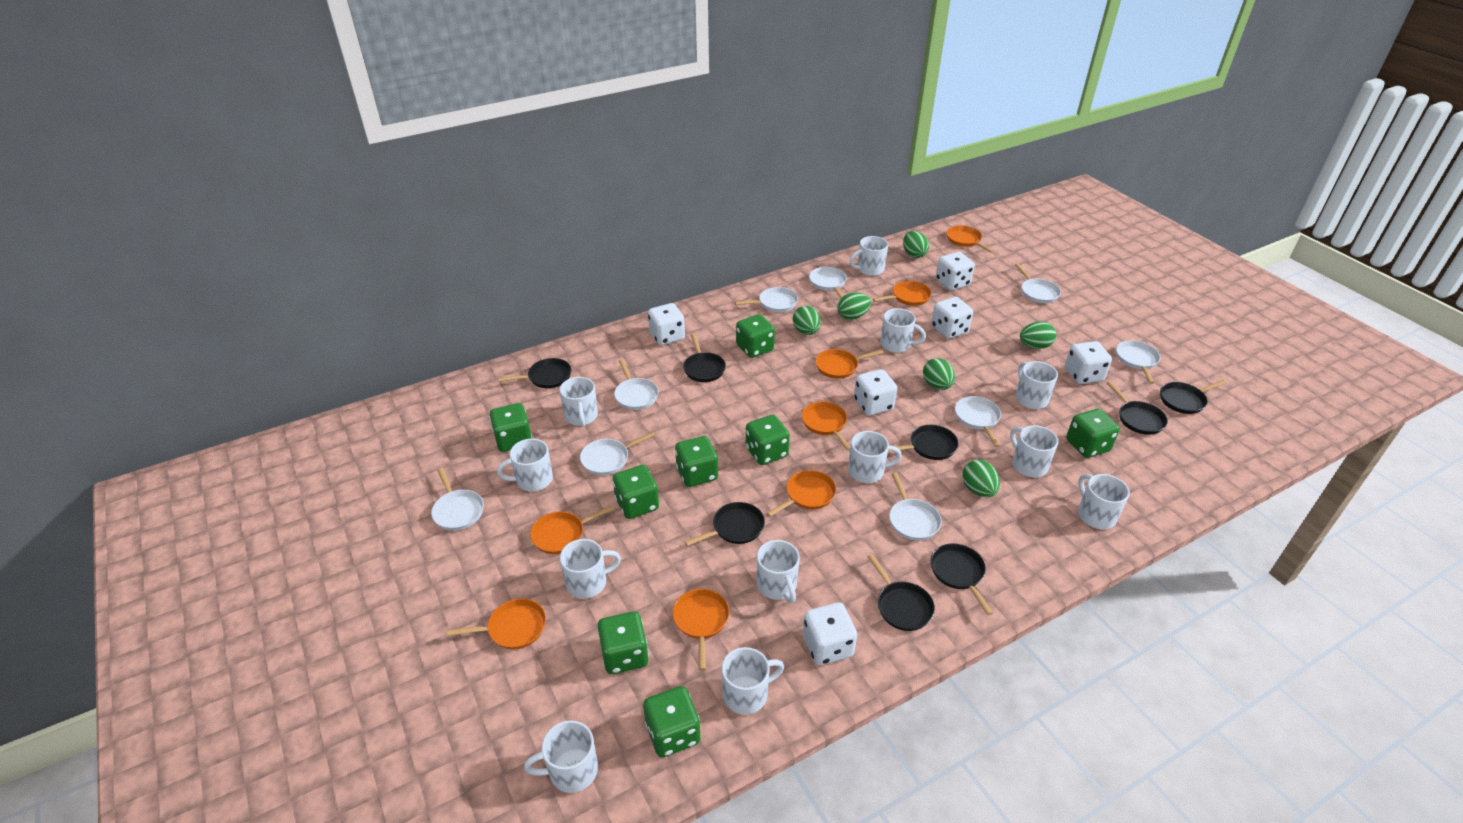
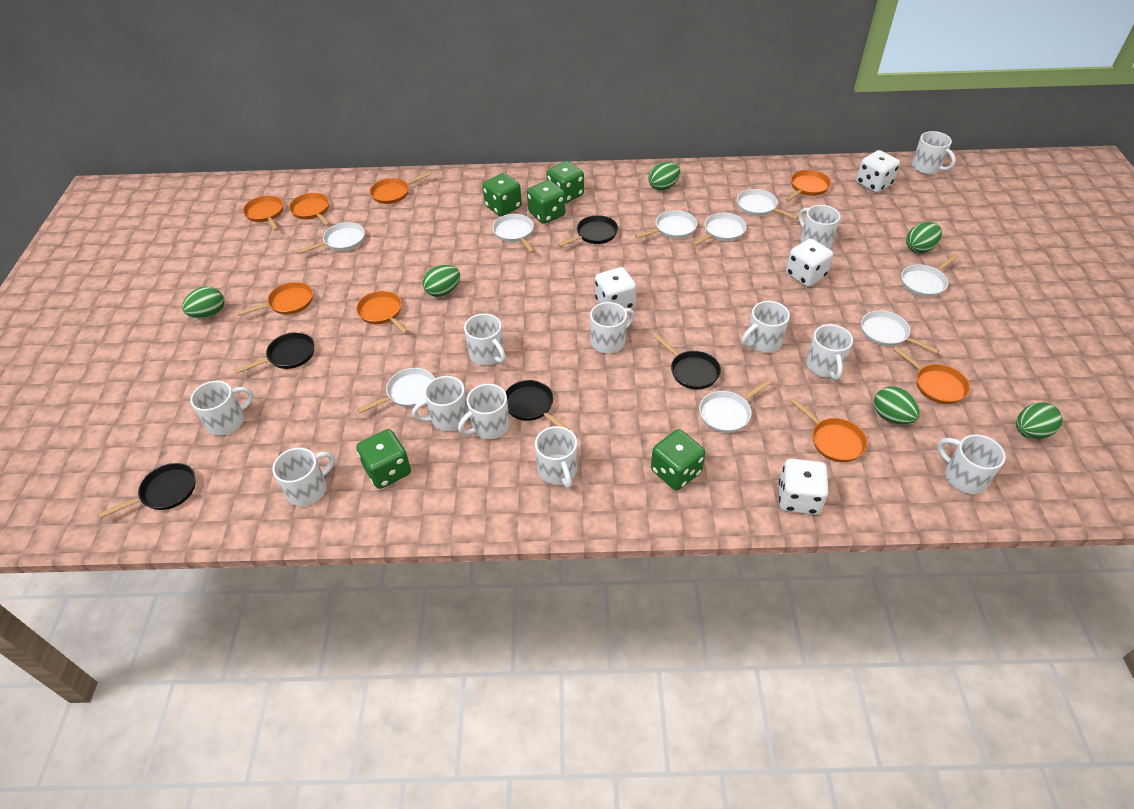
black pan: 8 -> 5
green dice: 8 -> 5
white dice: 6 -> 4

